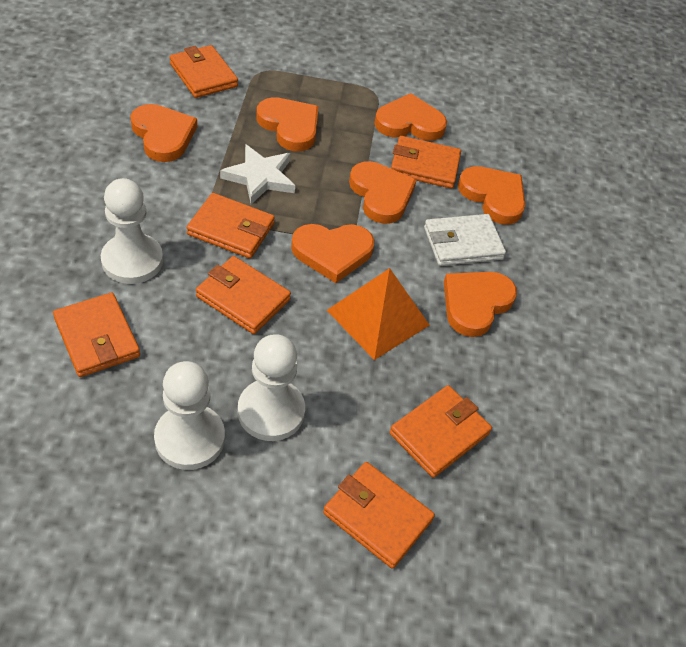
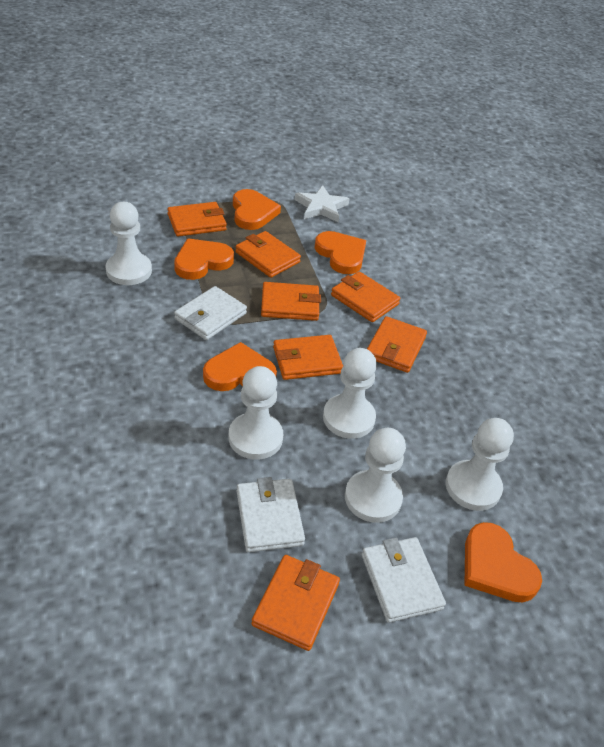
orange heart: 7 -> 5
orange pyramid: 1 -> 0
white pawn: 3 -> 5
white wallet: 1 -> 3

